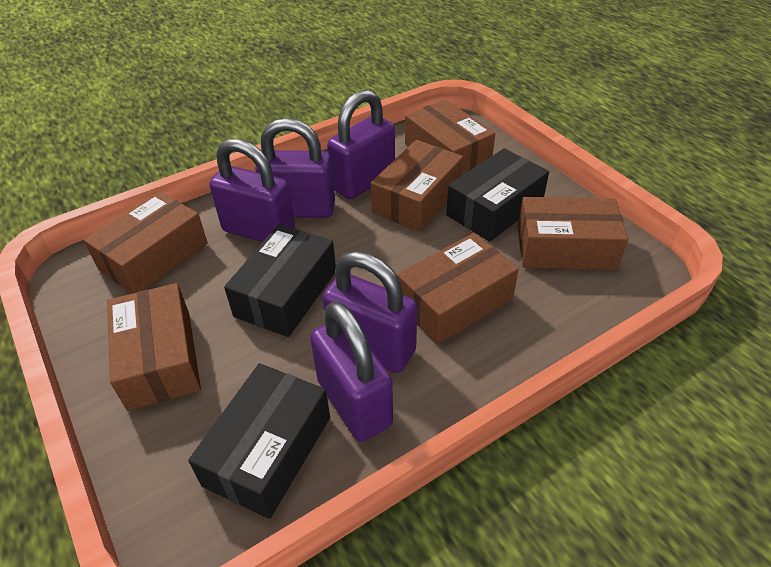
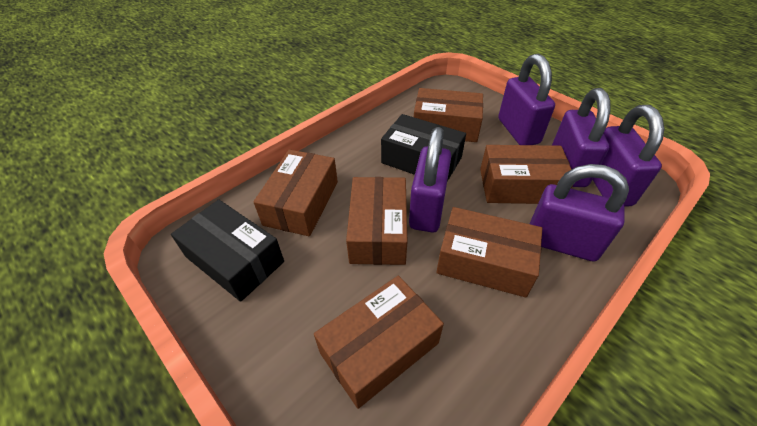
black box: 3 -> 2

